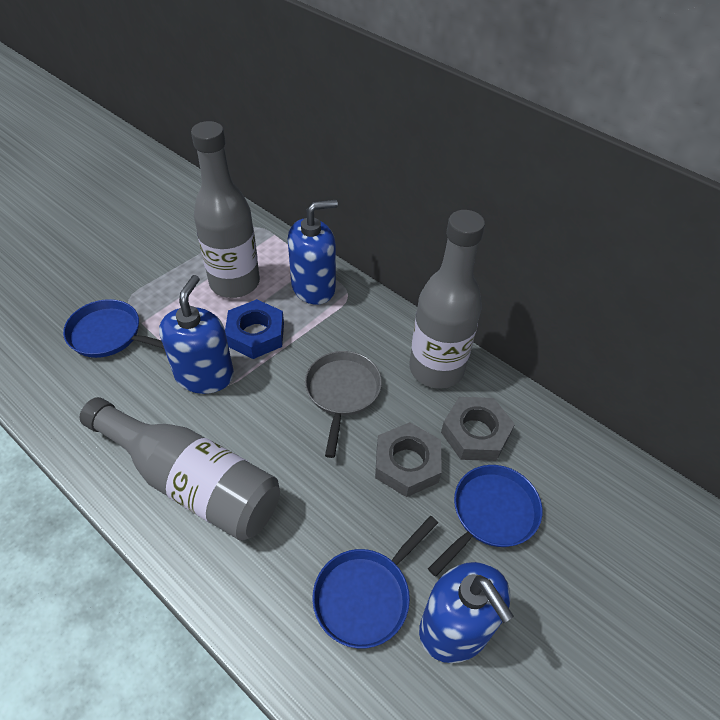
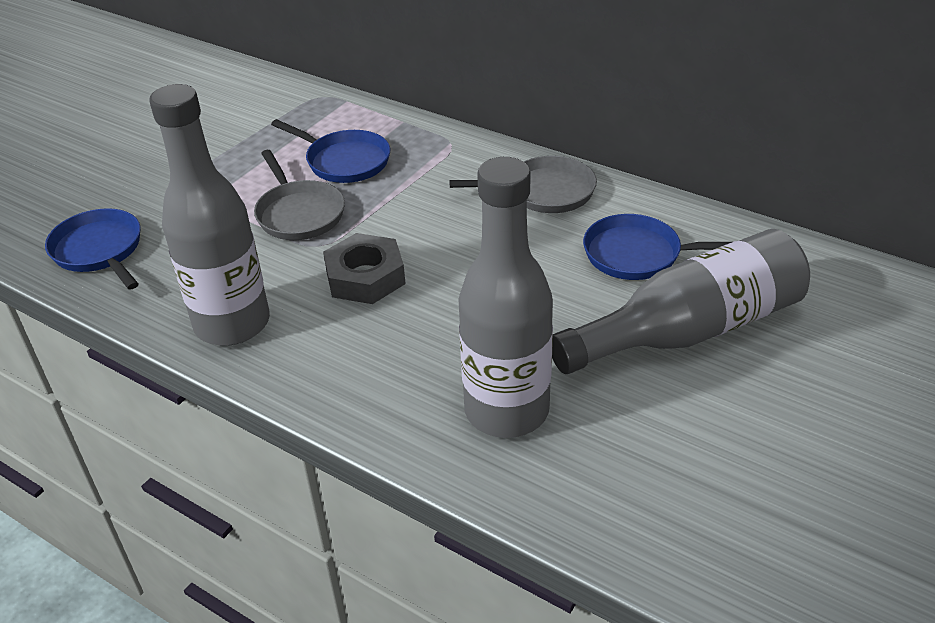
blue nut: 1 -> 0
blue soap dispenser: 3 -> 0
grey nut: 2 -> 1
grey pan: 1 -> 2

